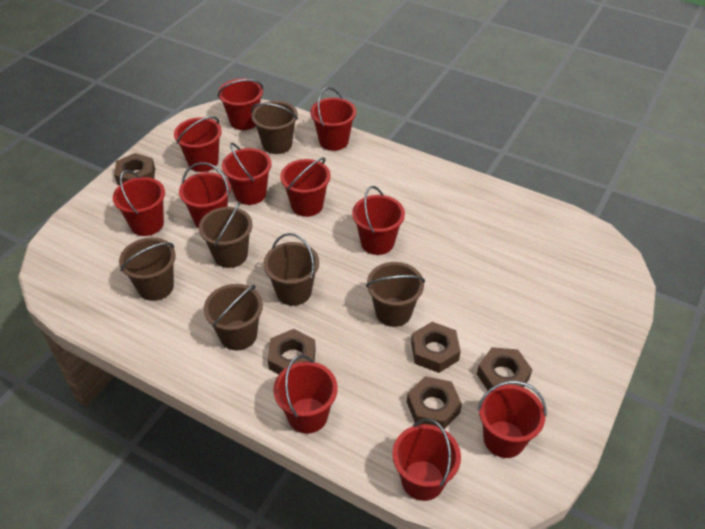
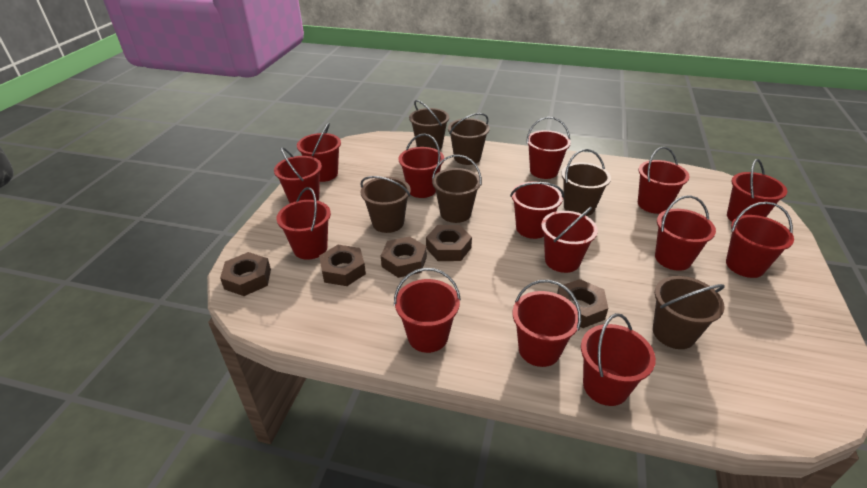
red bucket: 11 -> 14

